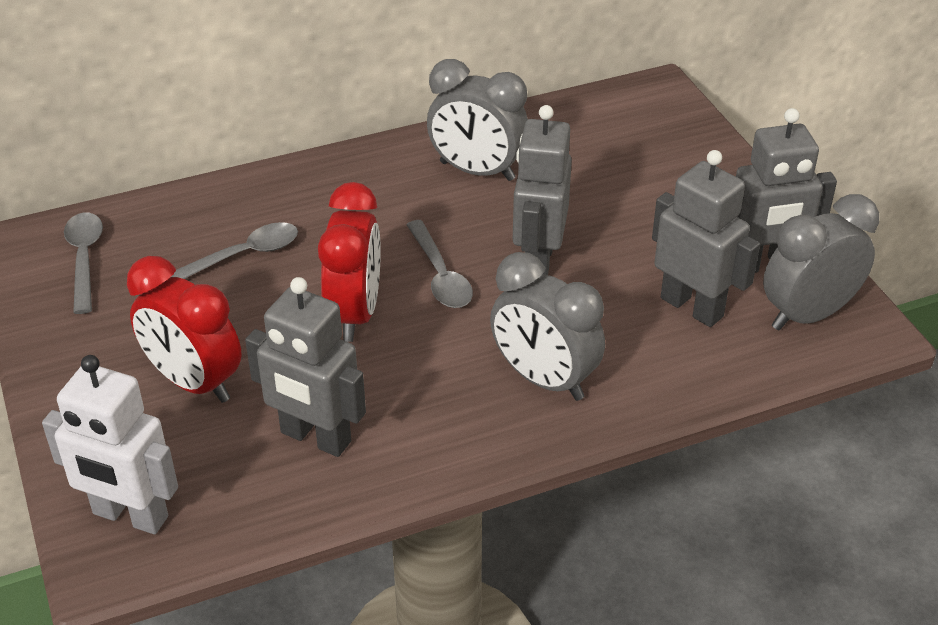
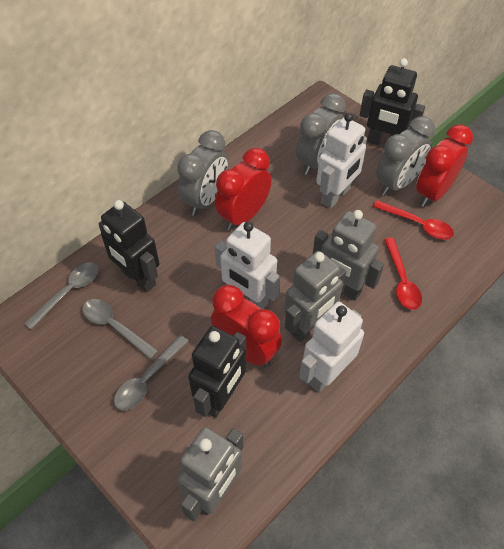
black robot: 0 -> 3
grey robot: 4 -> 3
red clock: 2 -> 3
red spoon: 0 -> 2
white robot: 1 -> 3

